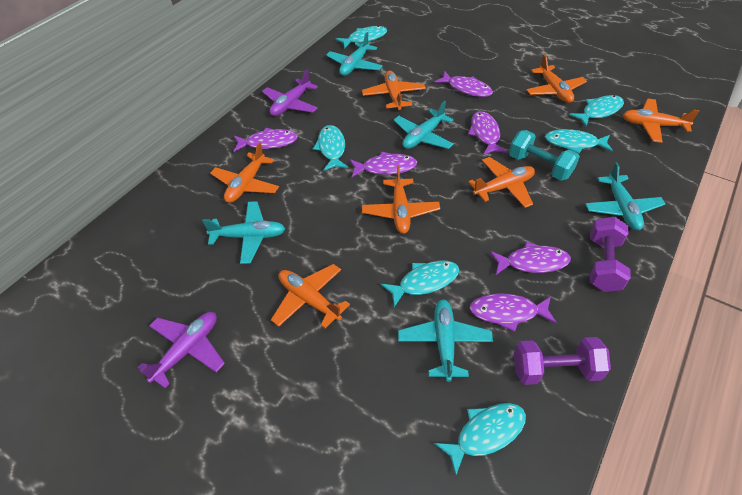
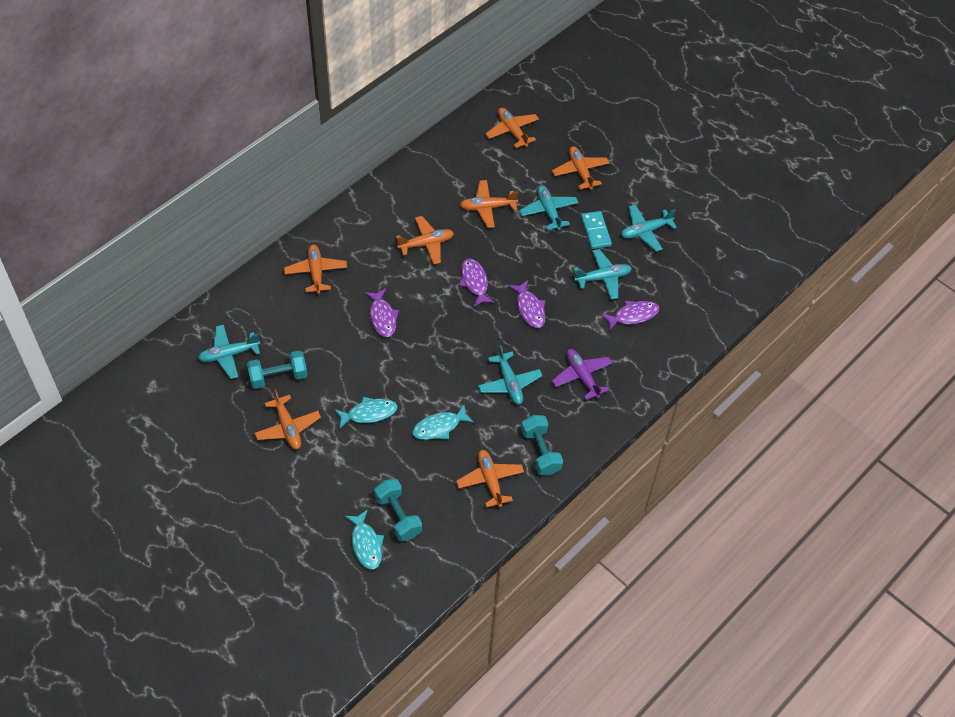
purple dumbbell: 2 -> 0
purple fish: 6 -> 4
purple plane: 2 -> 1
turquoise domino: 0 -> 1
turquoise dumbbell: 1 -> 3
turquoise fish: 6 -> 3

